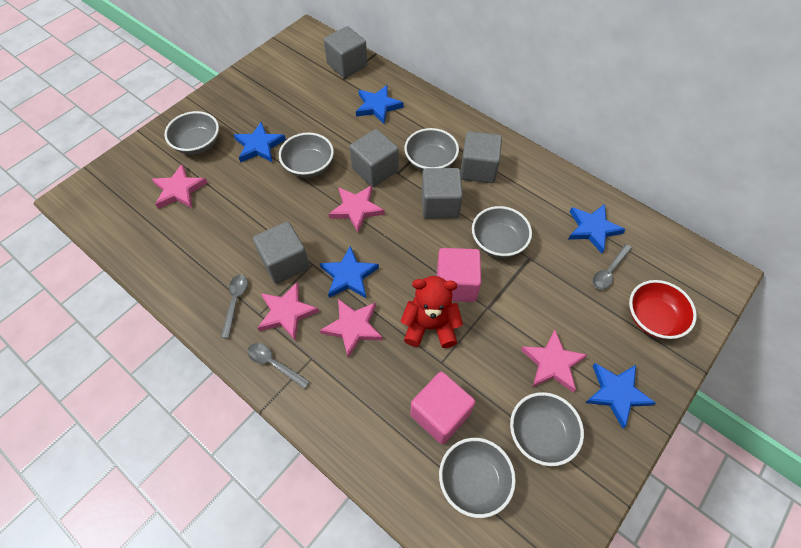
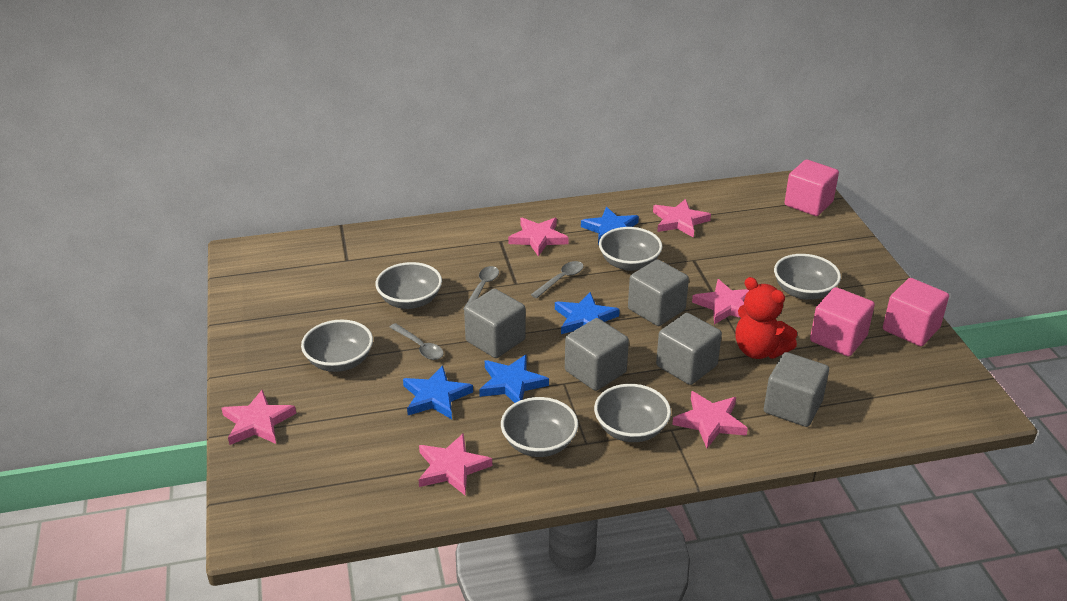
blue star: 5 -> 4
pink cube: 2 -> 3
pink star: 5 -> 6
red bowl: 1 -> 0

